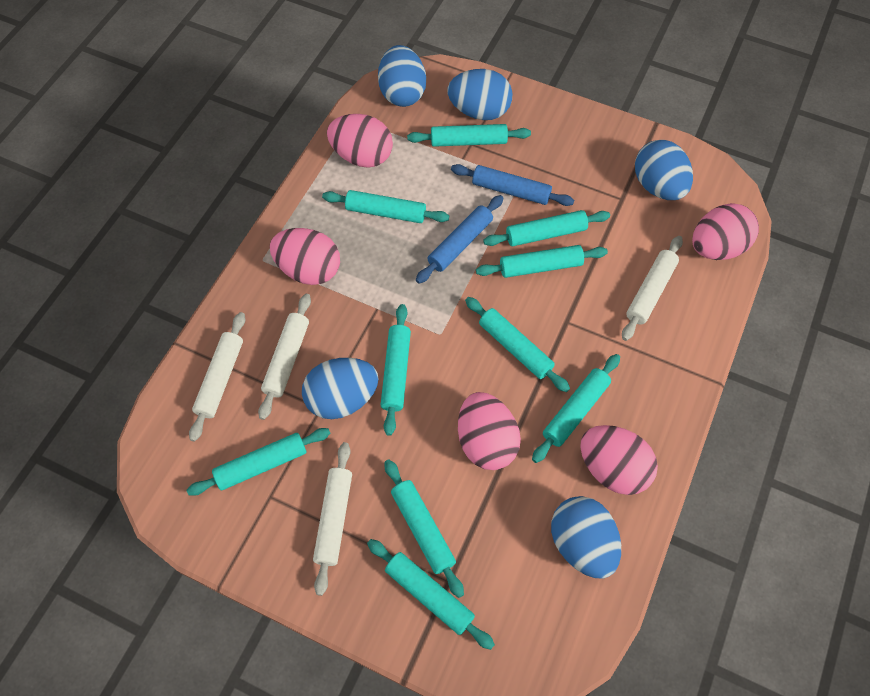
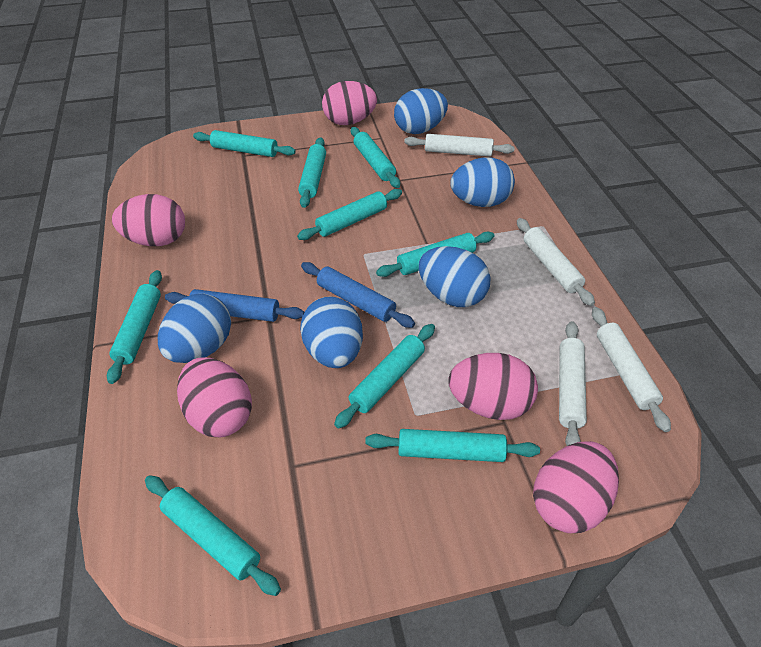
turquoise rolling pin: 10 -> 9

